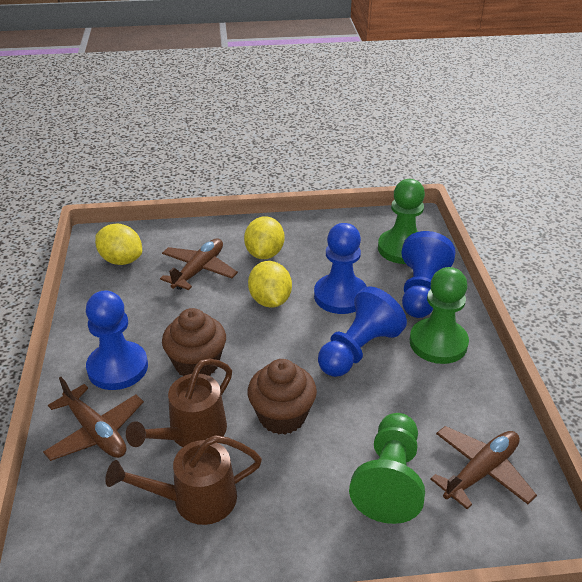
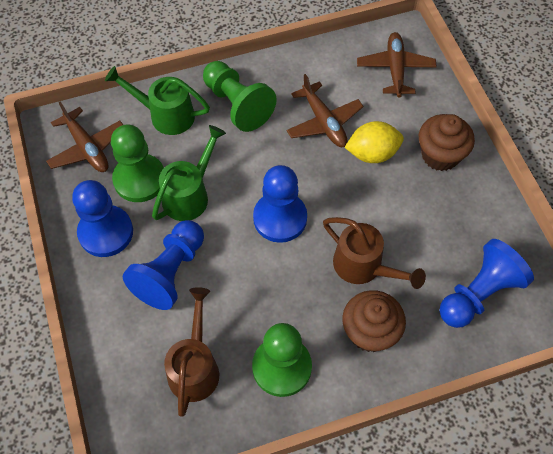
green watering can: 0 -> 2
yellow lemon: 3 -> 1

